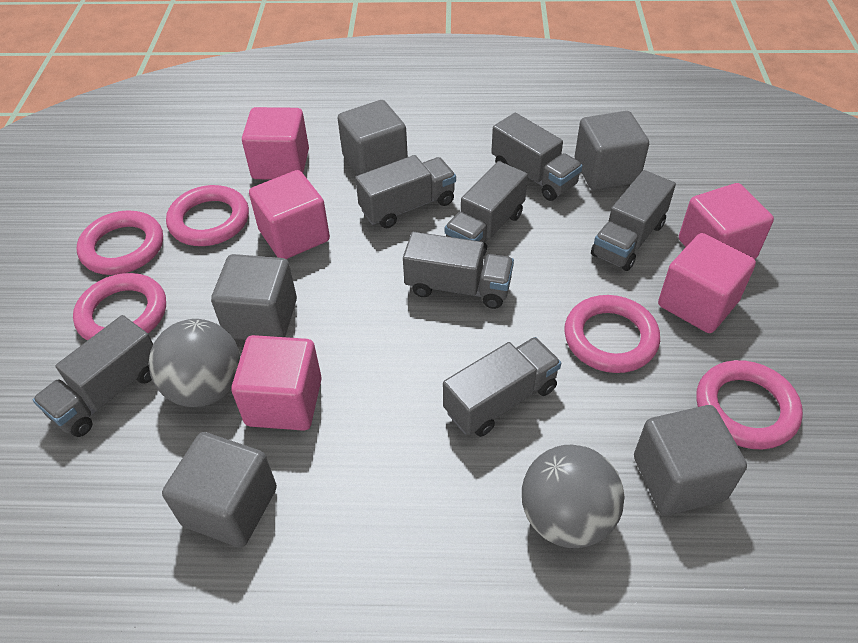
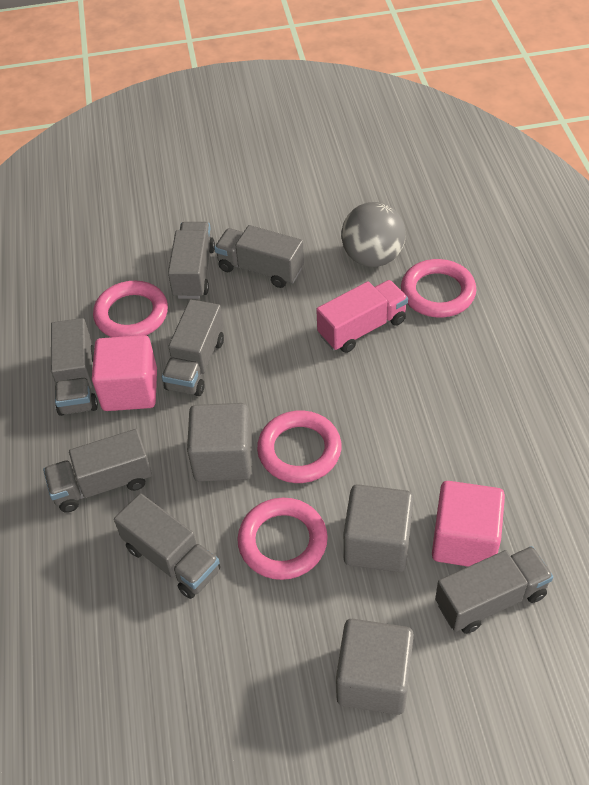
grey ball: 2 -> 1
grey cube: 5 -> 3
pink cube: 5 -> 2
pink ring: 5 -> 4
pink truck: 0 -> 1

